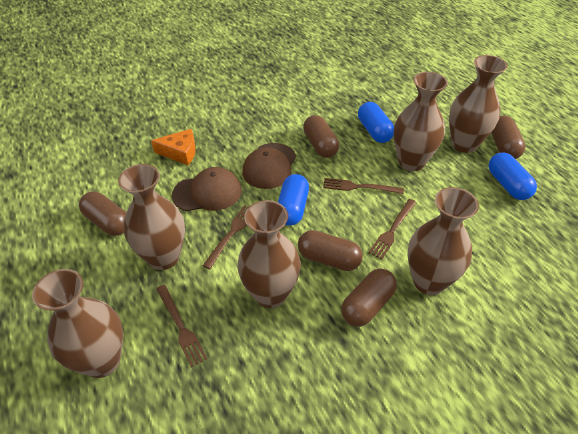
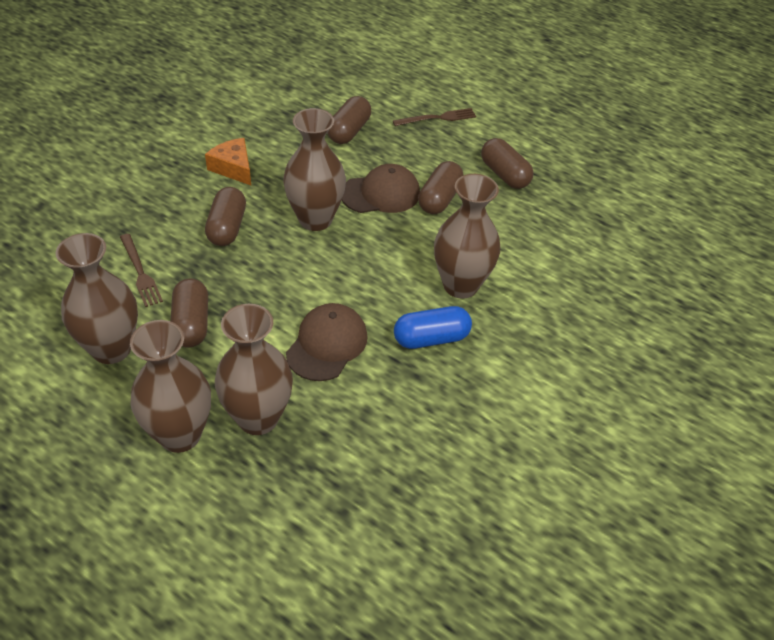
blue capsule: 3 -> 1
brown fork: 4 -> 2
brown vase: 6 -> 5

